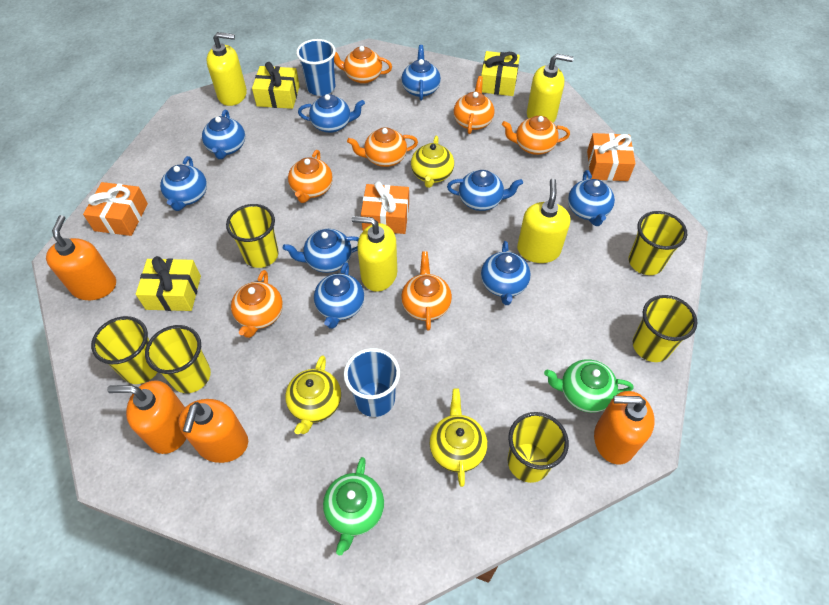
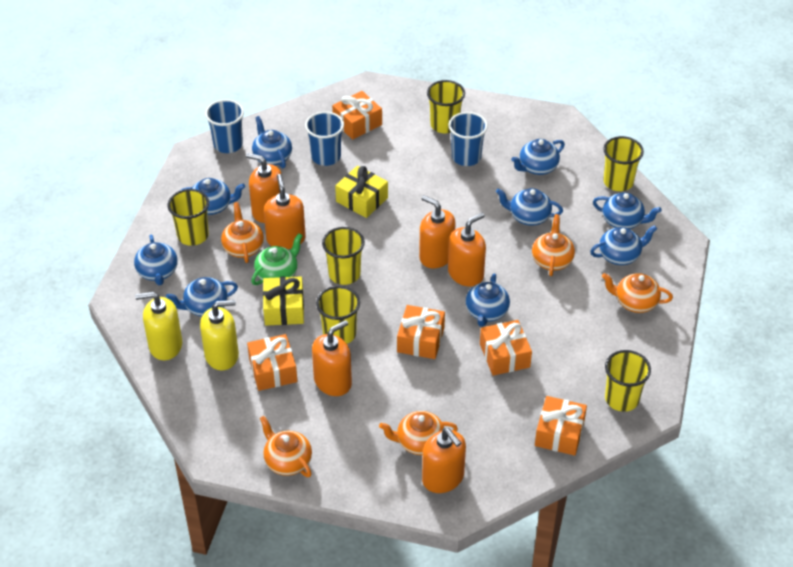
blue cup: 2 -> 3
green teapot: 2 -> 1
orange gift: 3 -> 5
orange soap dispenser: 4 -> 6
orange teapot: 7 -> 5
yellow gift: 3 -> 2
yellow soap dispenser: 4 -> 2
yellow teapot: 3 -> 0

